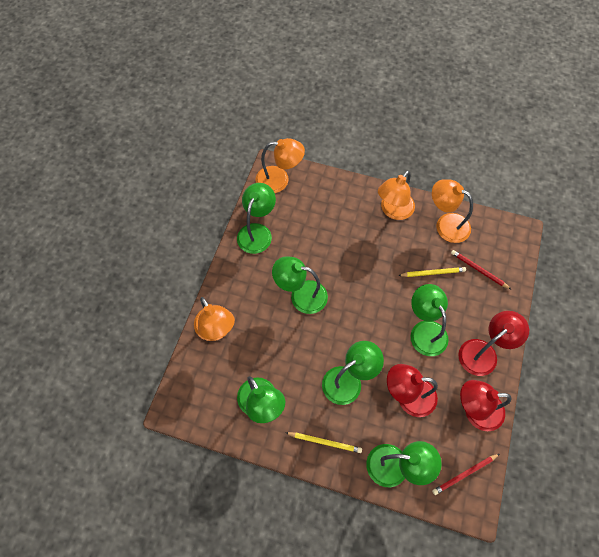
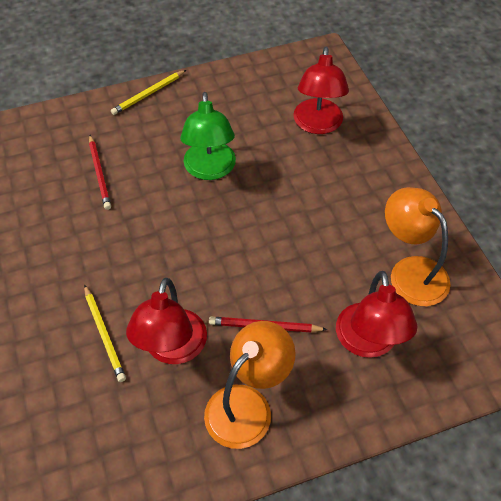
green lamp: 6 -> 1
orange lamp: 4 -> 2

